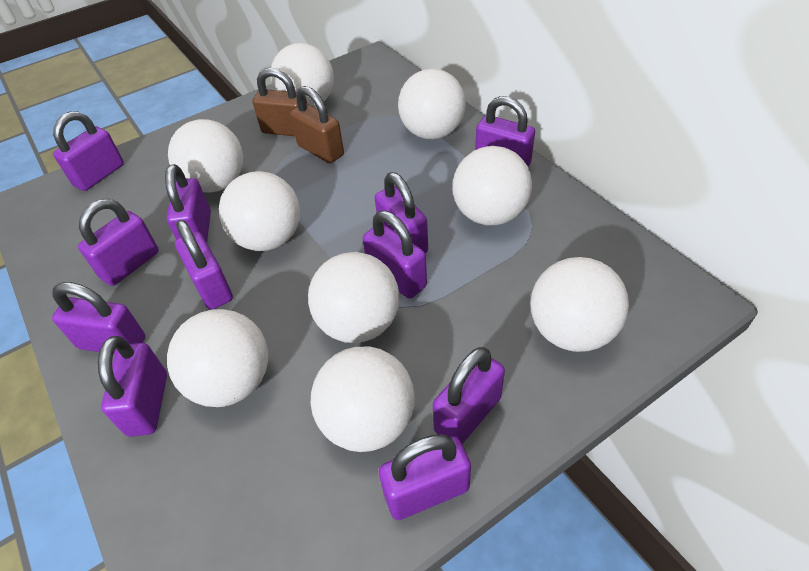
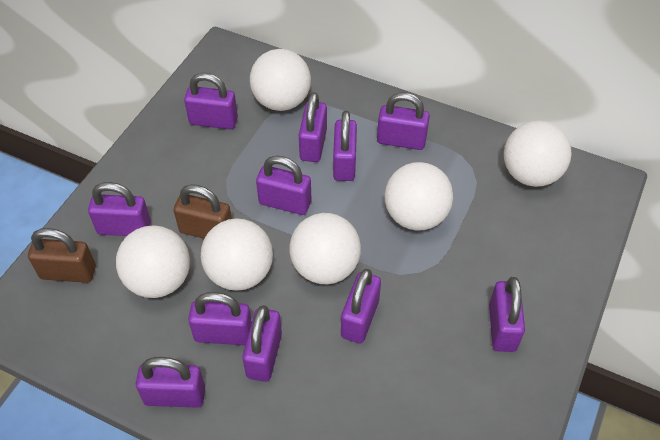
white ball: 9 -> 6

